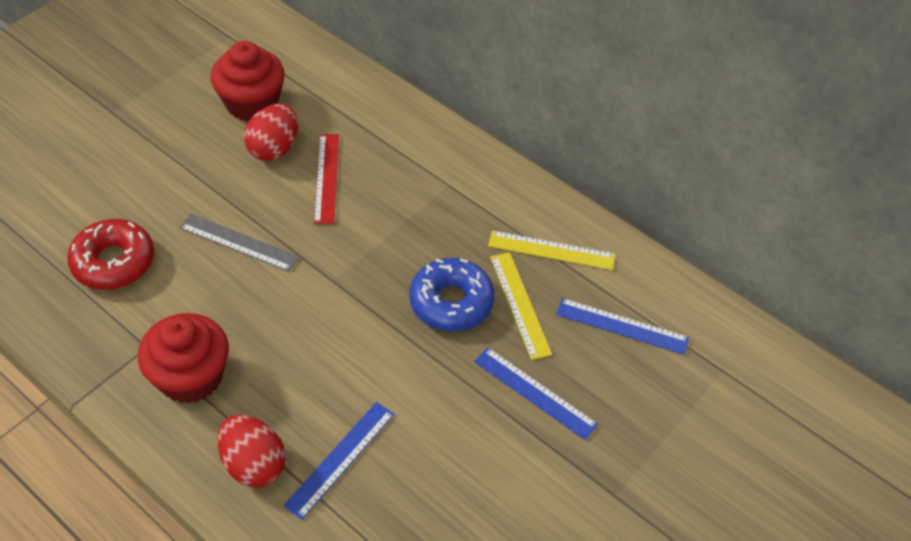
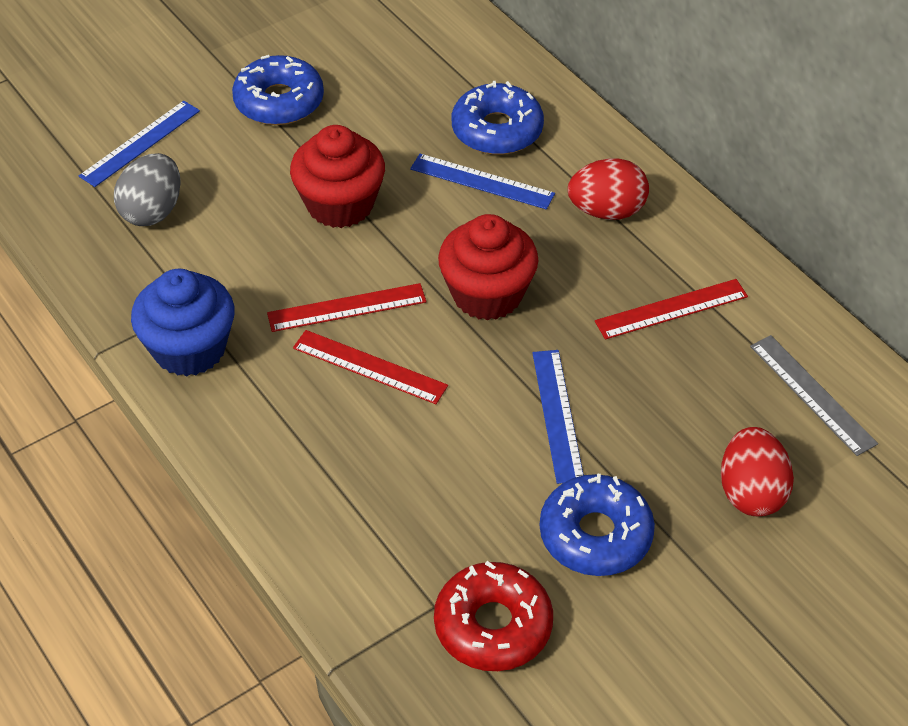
blue cupcake: 0 -> 1
blue donut: 1 -> 3
grey egg: 0 -> 1
red ruler: 1 -> 3
yellow ruler: 2 -> 0

